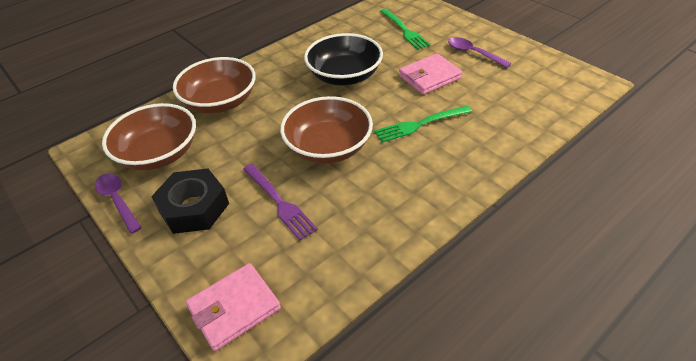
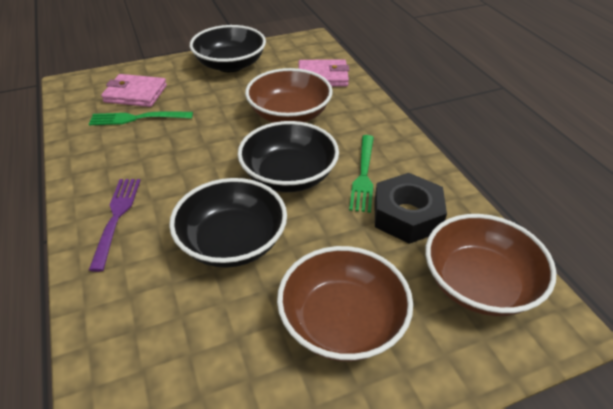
black bowl: 1 -> 3
purple spoon: 2 -> 0

